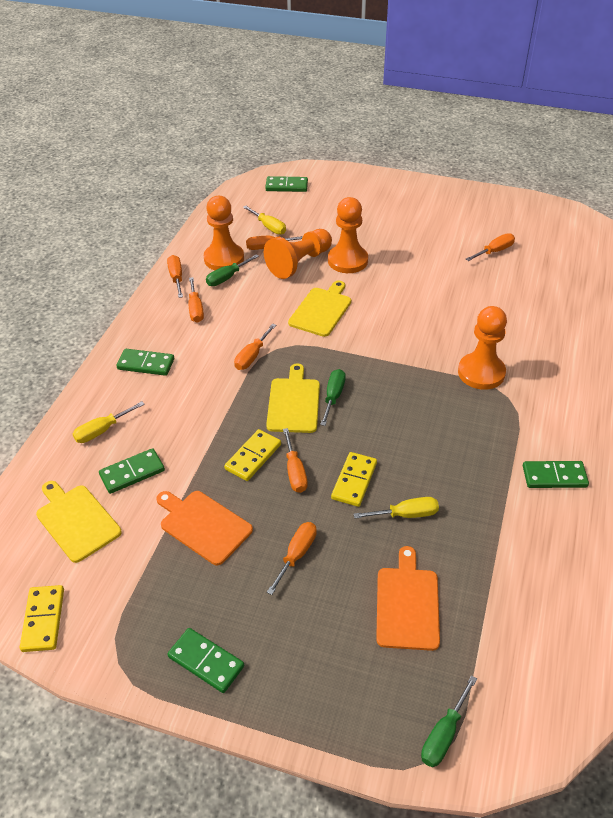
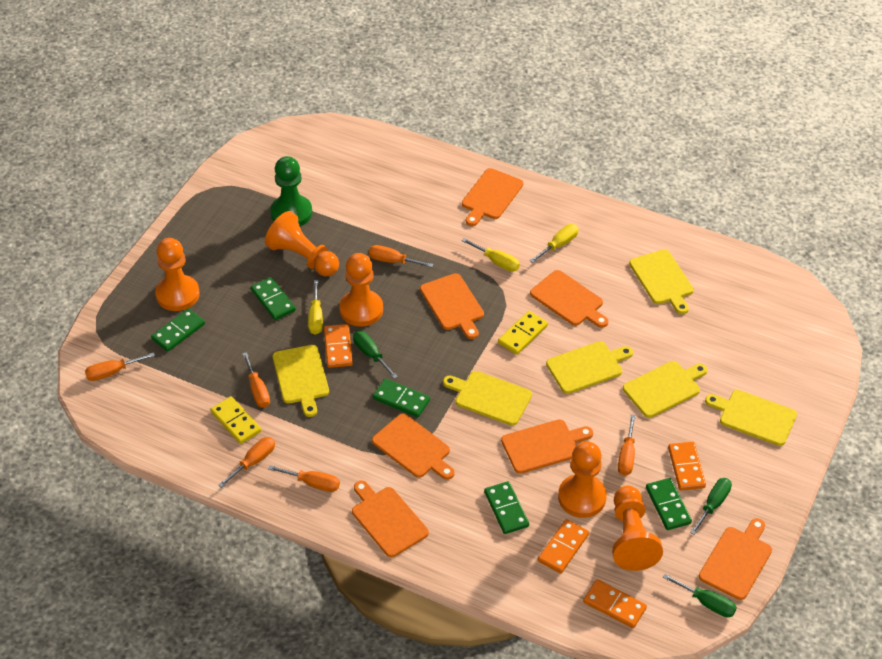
green pawn: 0 -> 1
orange cutting board: 2 -> 7
orange domino: 0 -> 4
orange pawn: 4 -> 5
orange screwdriver: 7 -> 6
yellow cutting board: 3 -> 6
yellow domino: 3 -> 2

